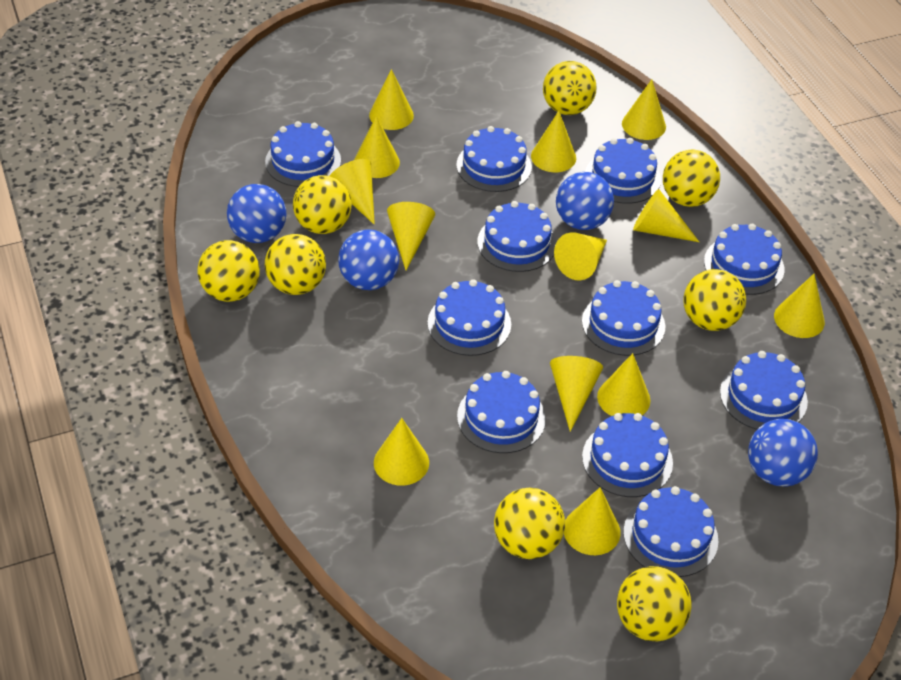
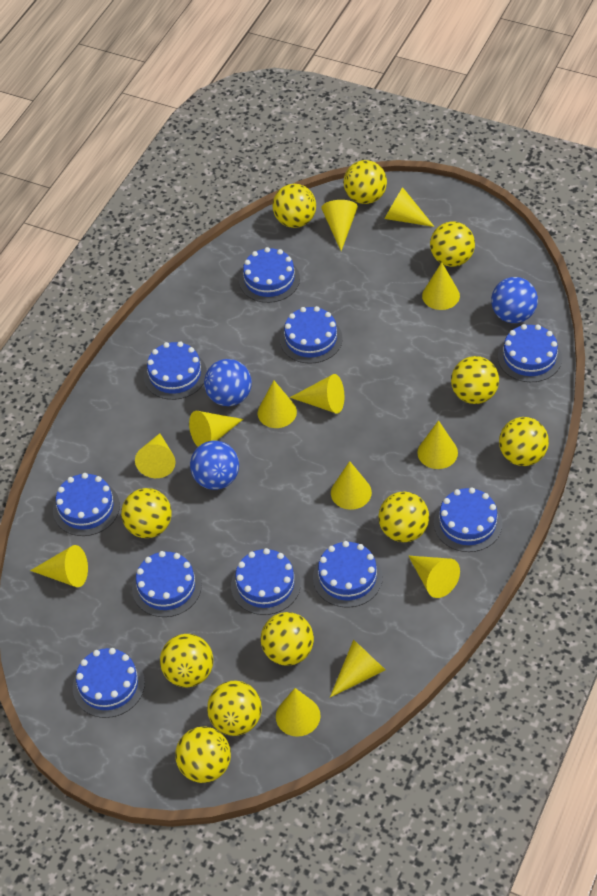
blue ball: 4 -> 3
blue cake: 11 -> 10
yellow ball: 8 -> 11

